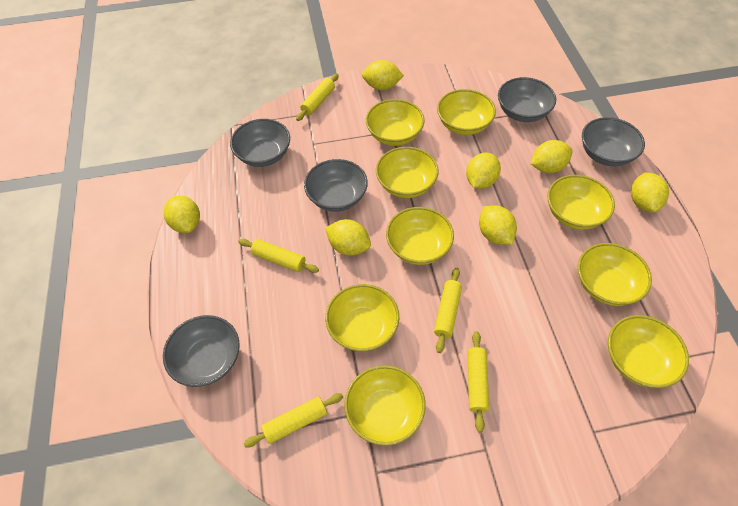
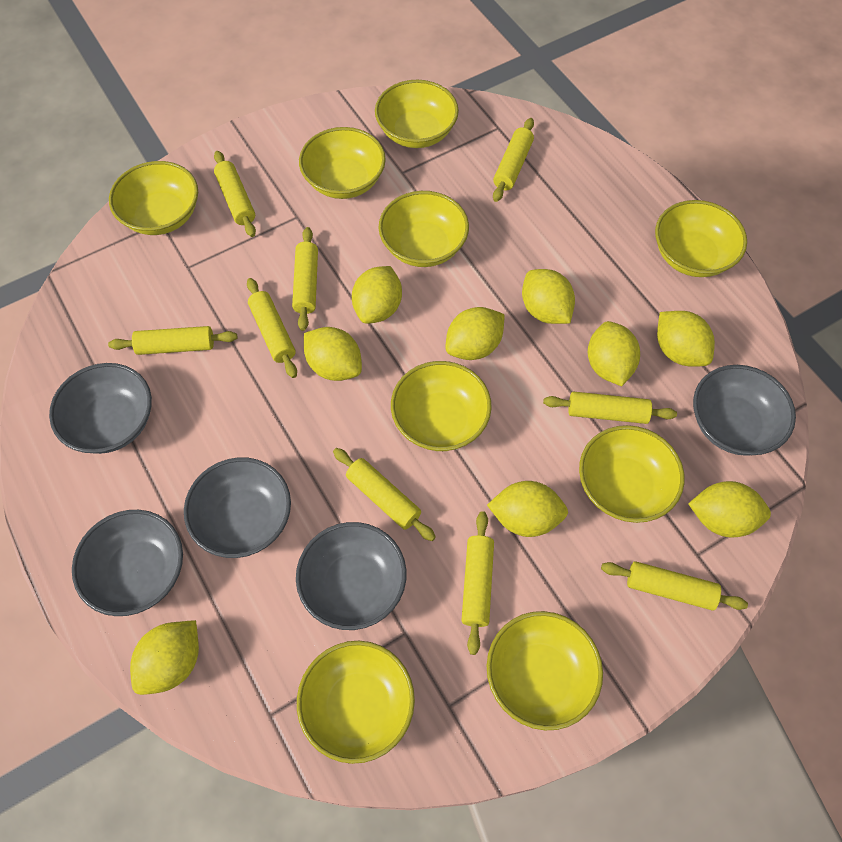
yellow lemon: 7 -> 9
yellow rolling pin: 5 -> 9

